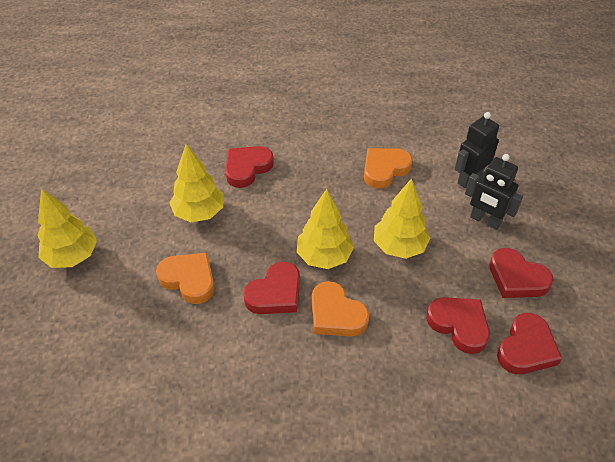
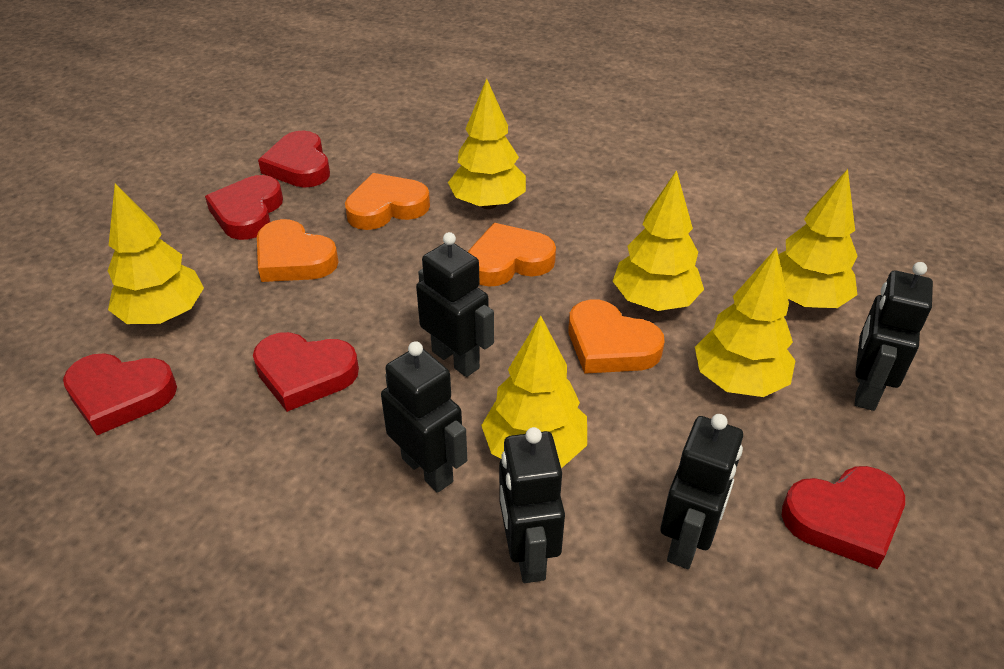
black robot: 2 -> 5
orange heart: 3 -> 4
yellow tree: 4 -> 6

